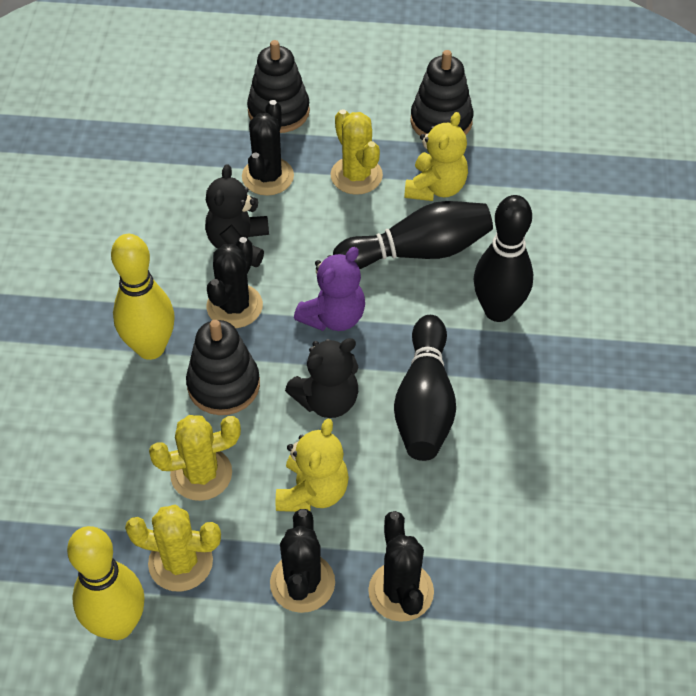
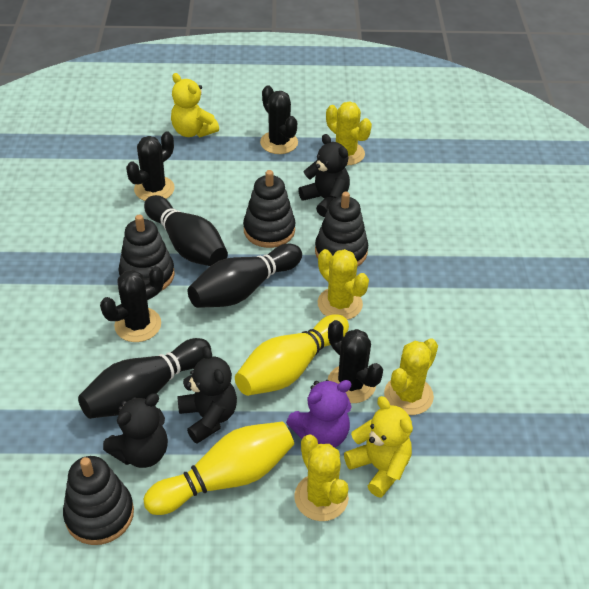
black stacking toy: 3 -> 4
black teddy bear: 2 -> 3
yellow cactus: 3 -> 4

